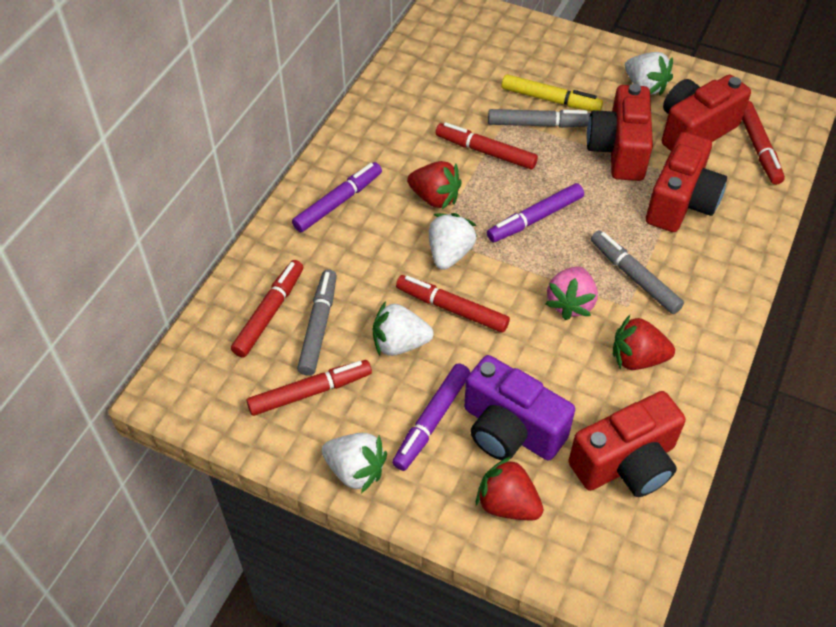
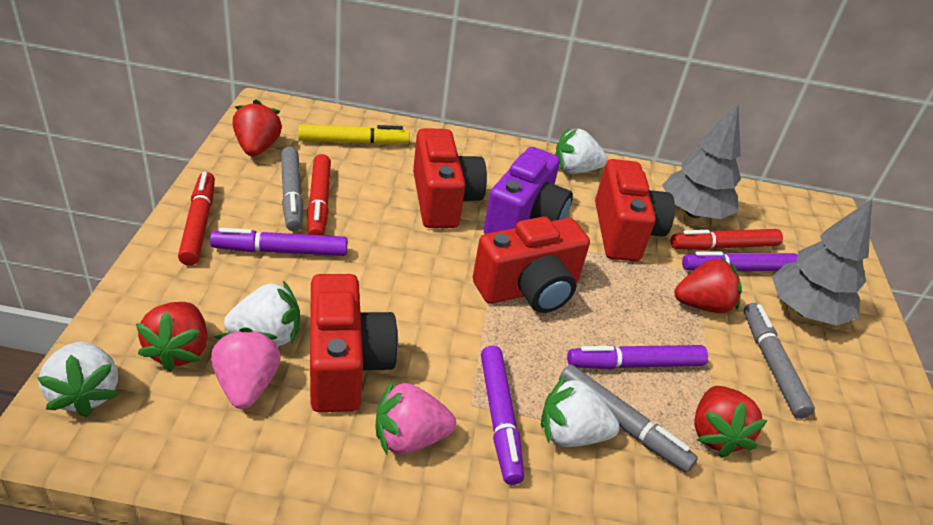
grey tree: 0 -> 2
pink strawberry: 1 -> 2
purple marker: 3 -> 4
red marker: 5 -> 3
red strawberry: 3 -> 4

